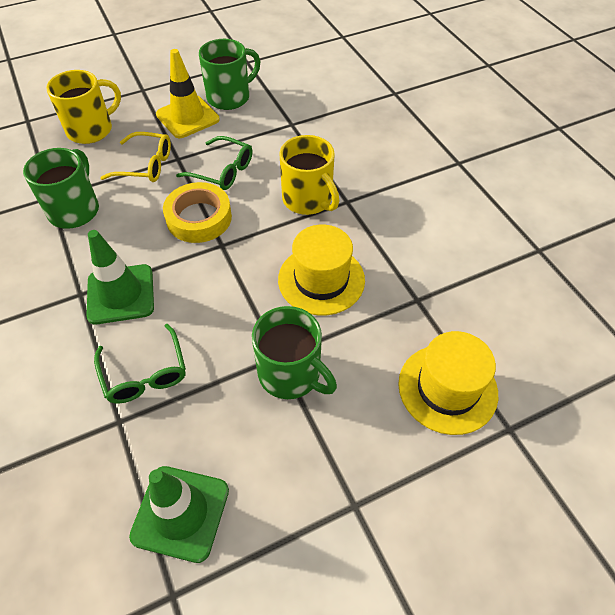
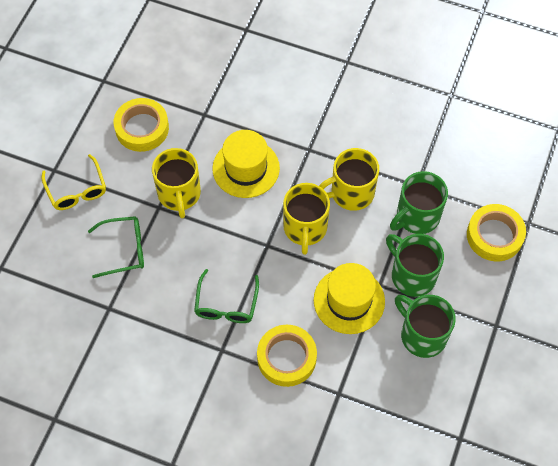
green traffic cone: 2 -> 0
yellow mug: 2 -> 3
yellow tape: 1 -> 3
yellow traffic cone: 1 -> 0

